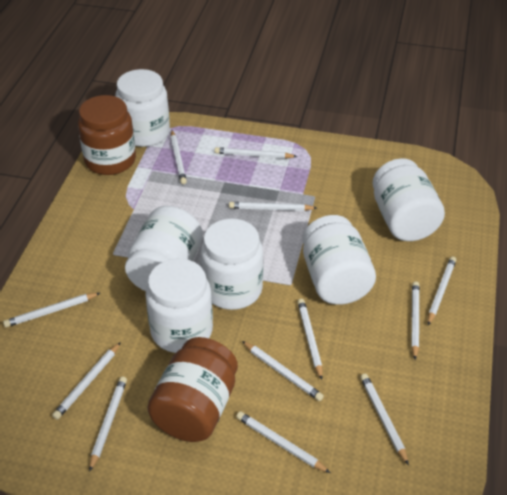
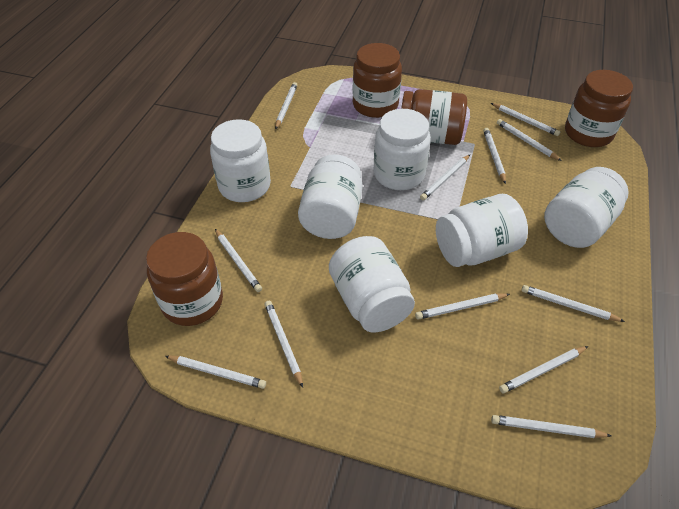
brown jar: 2 -> 4

